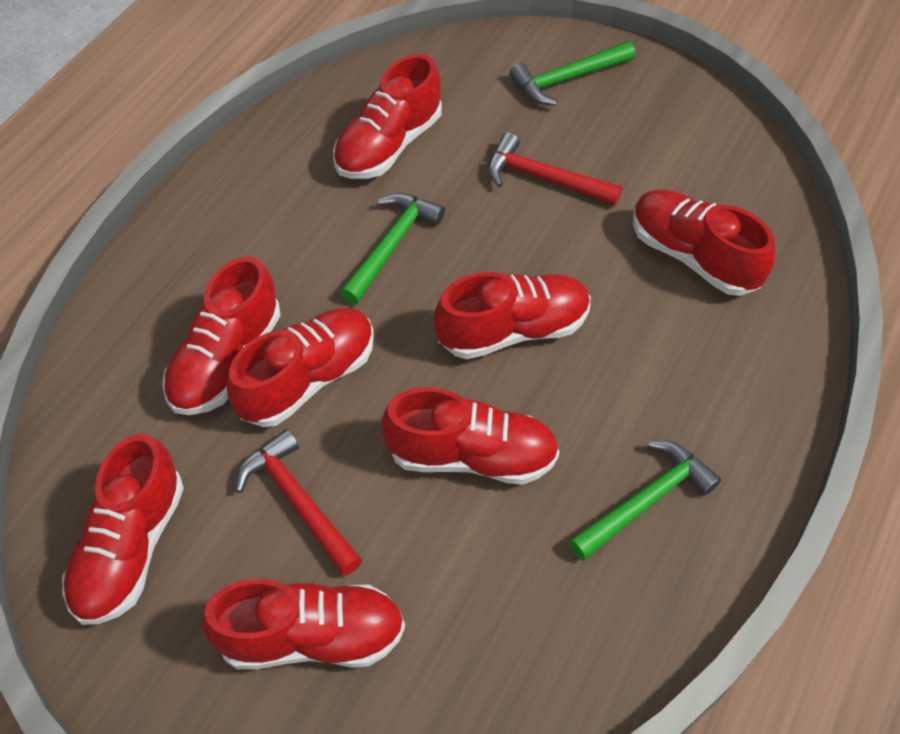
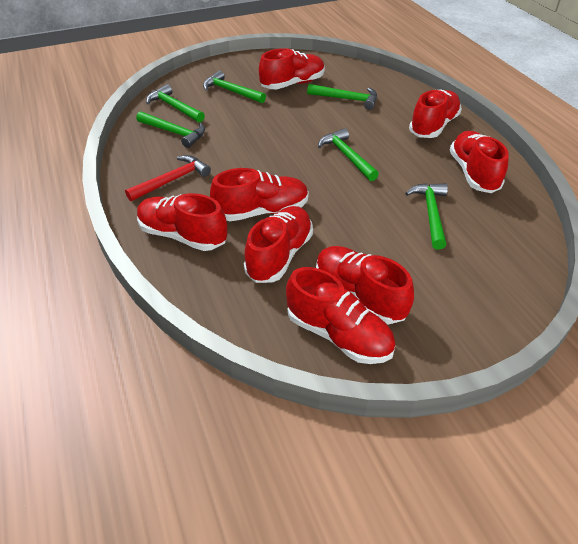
green hammer: 3 -> 6
red hammer: 2 -> 1

